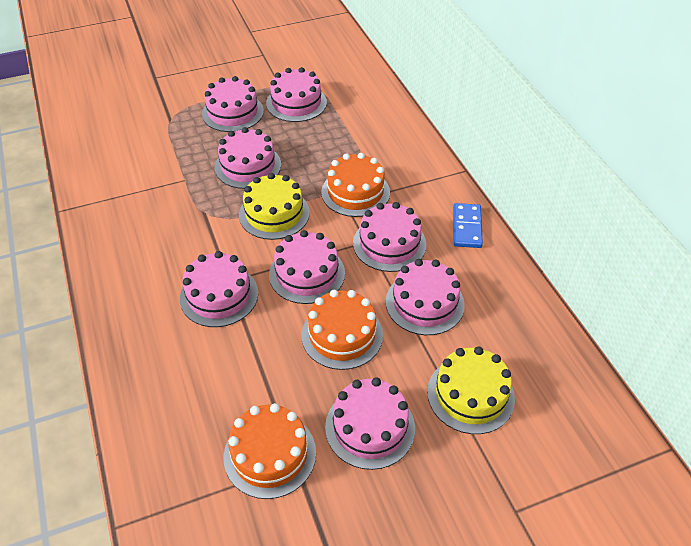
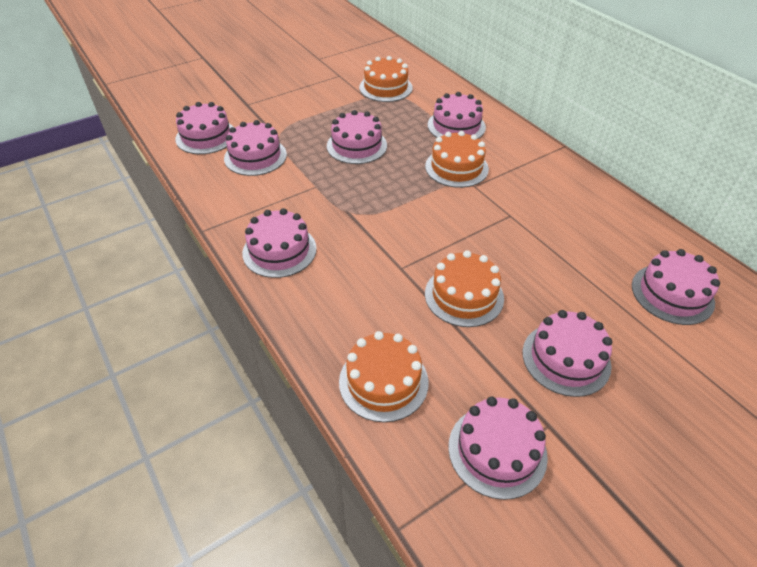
blue domino: 1 -> 0
orange cake: 3 -> 4
yellow cake: 2 -> 0

